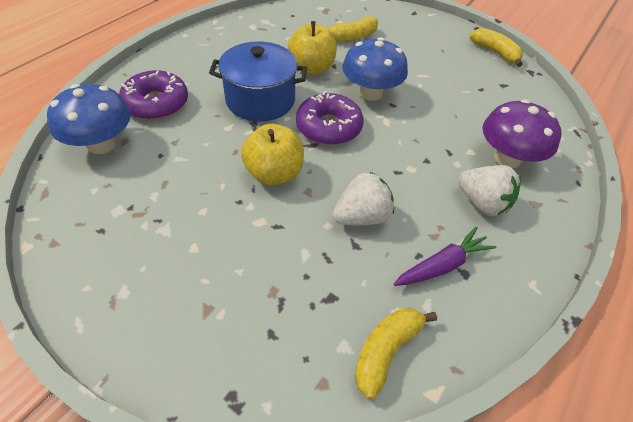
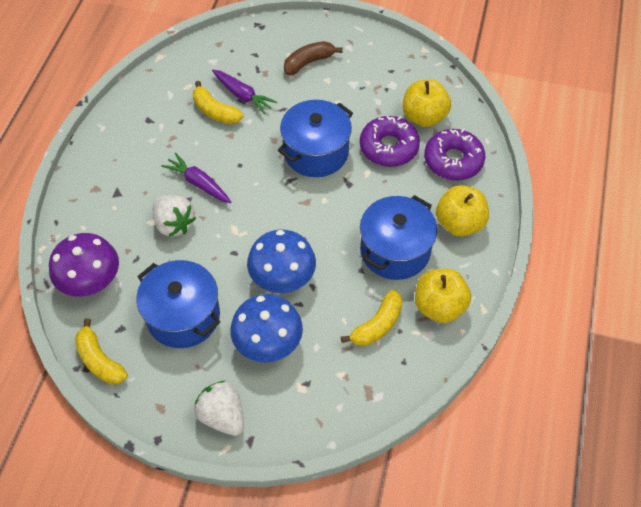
blue pot: 1 -> 3
brown banana: 0 -> 1
purple carrot: 1 -> 2
yellow apple: 2 -> 3

